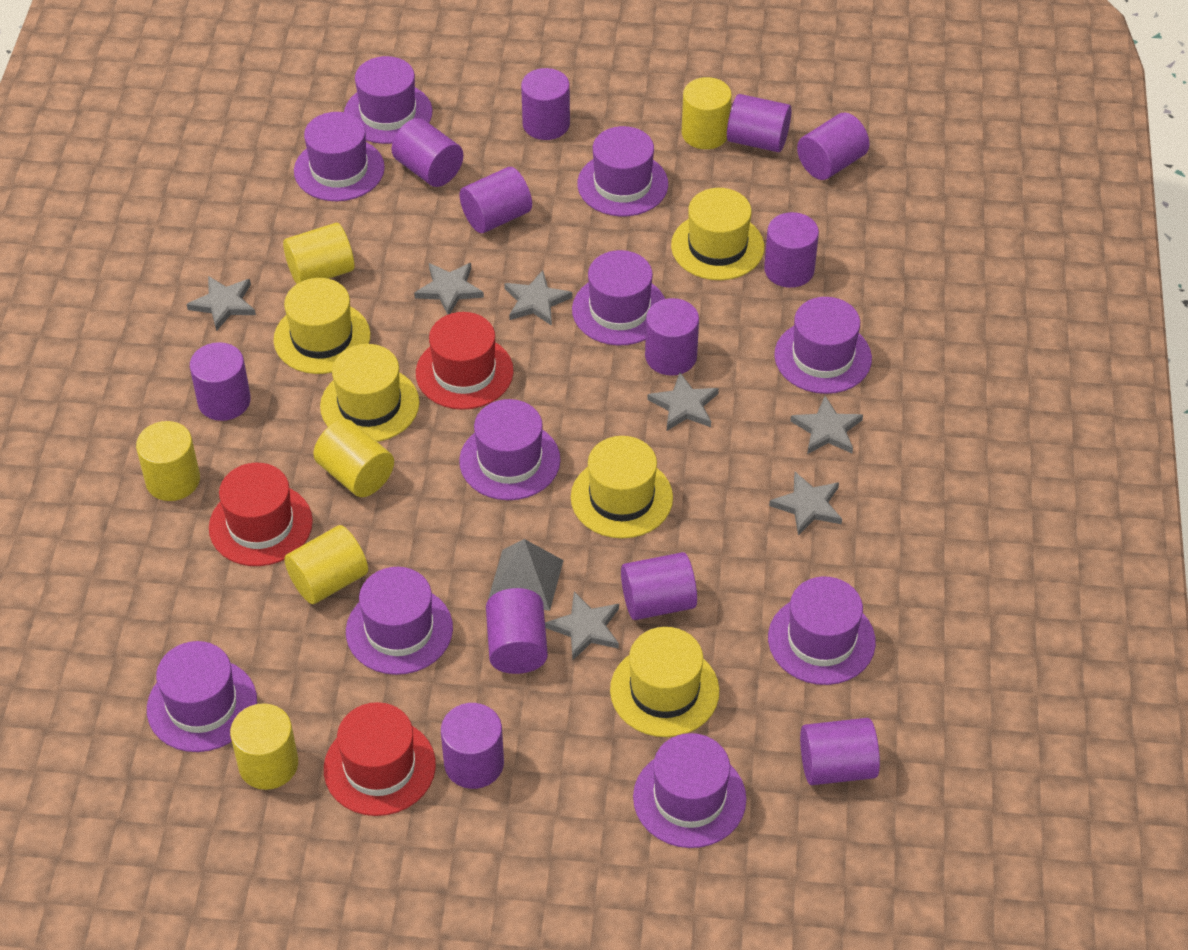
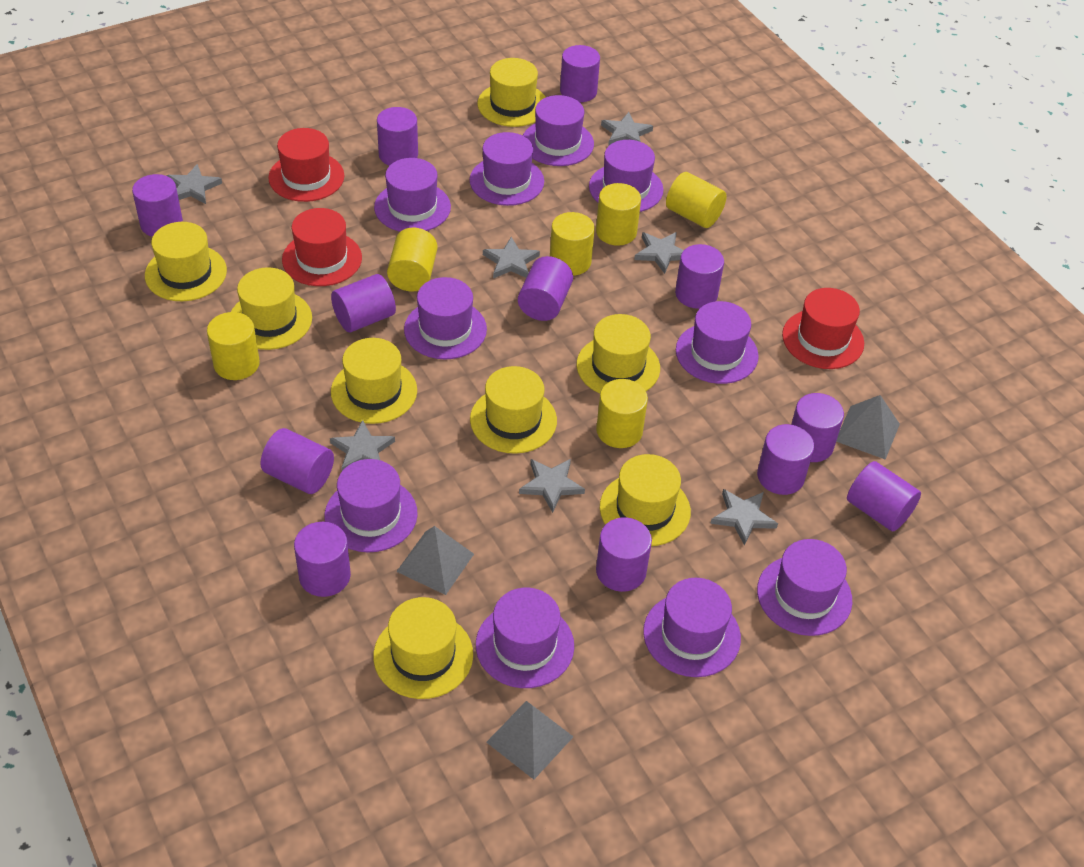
grey pyramid: 1 -> 3
yellow hat: 5 -> 8

